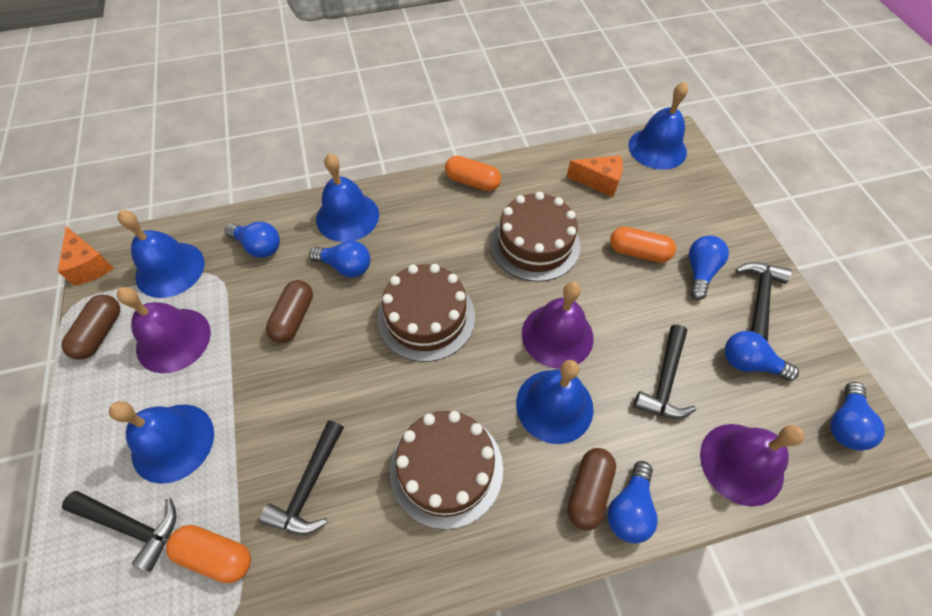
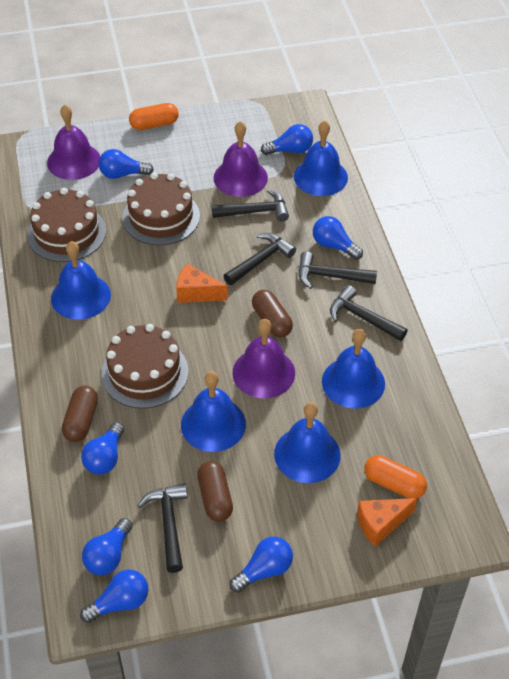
black hammer: 4 -> 5
blue light bulb: 6 -> 7
orange capsule: 3 -> 2

